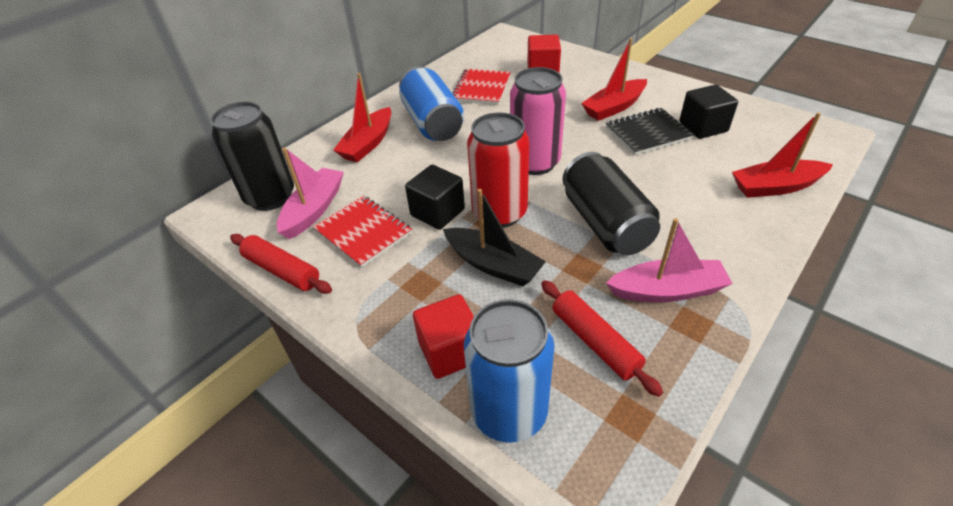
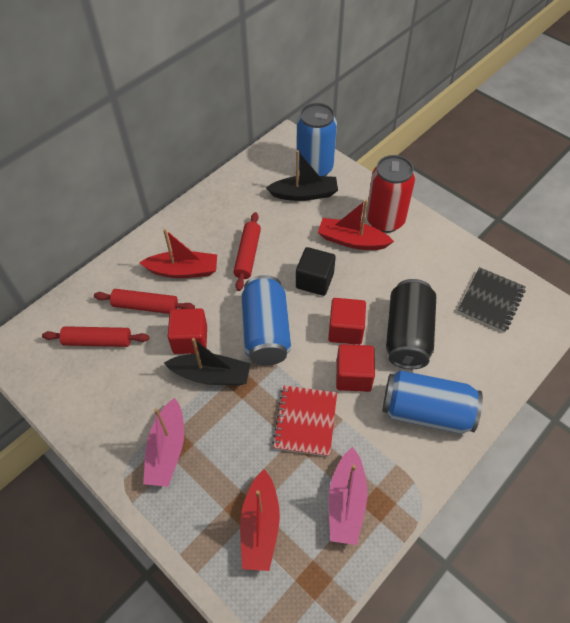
black boat: 1 -> 2
black can: 2 -> 1
black cube: 2 -> 1
blue can: 2 -> 3
pink can: 1 -> 0
red cube: 2 -> 3
red notebook: 2 -> 1
red rolling pin: 2 -> 3

